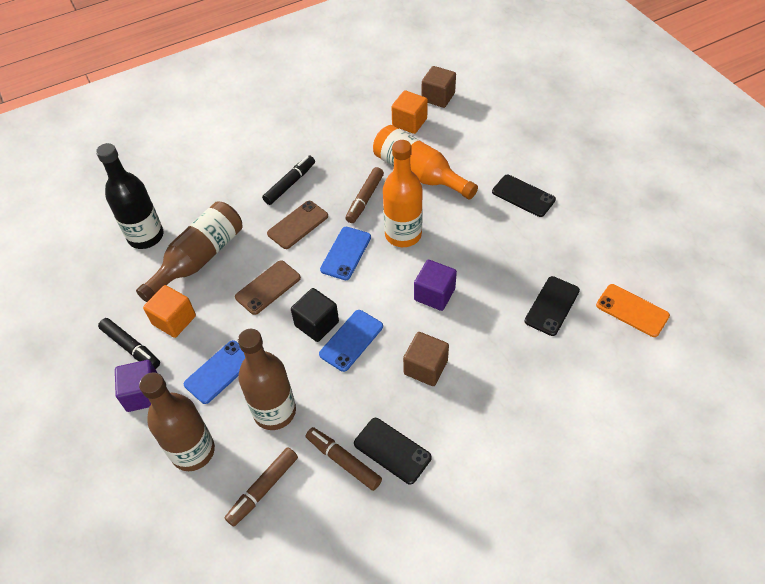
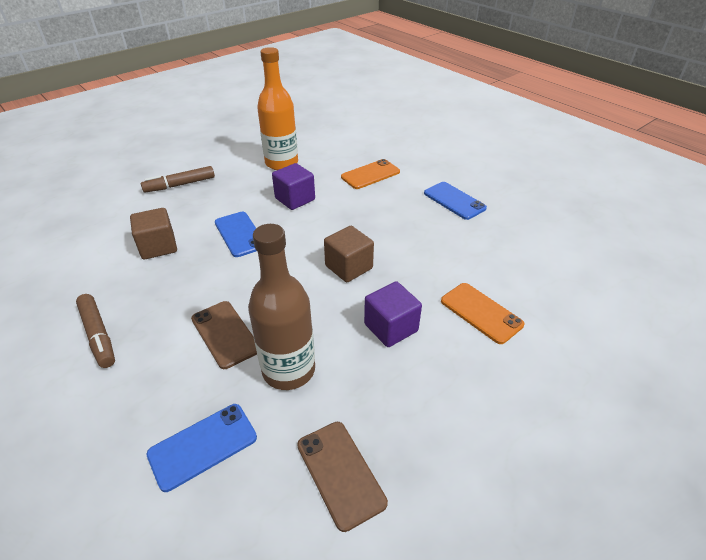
black bottle: 1 -> 0
black cube: 1 -> 0
black marker: 2 -> 0
black phone: 3 -> 0
brown bottle: 3 -> 1
brown marker: 3 -> 2
orange bottle: 2 -> 1
orange cube: 2 -> 0
orange phone: 1 -> 2

